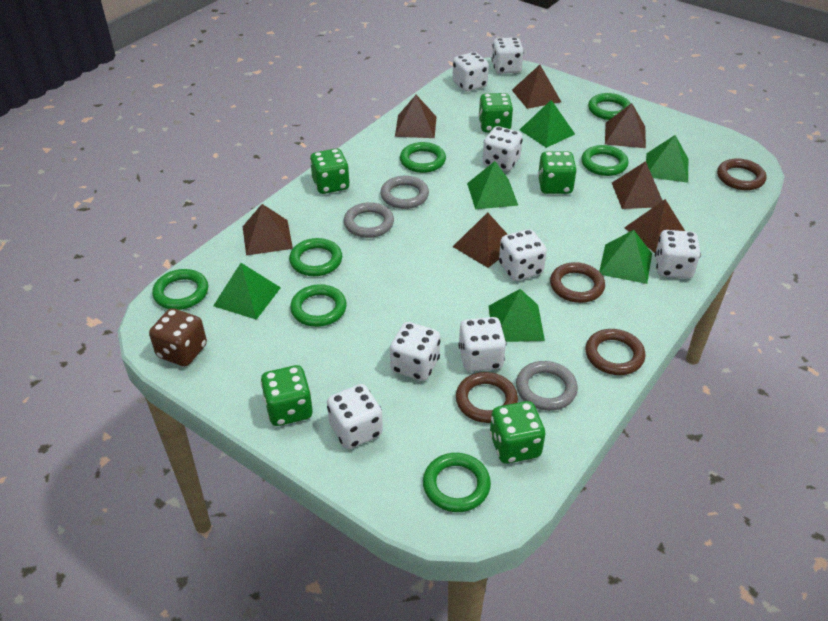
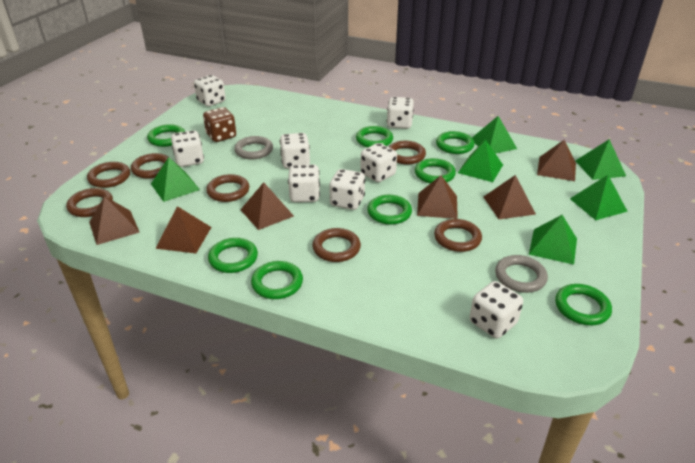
brown pyramid: 7 -> 6
brown ring: 4 -> 7
green dice: 5 -> 0
green ring: 7 -> 8
grey ring: 3 -> 2

